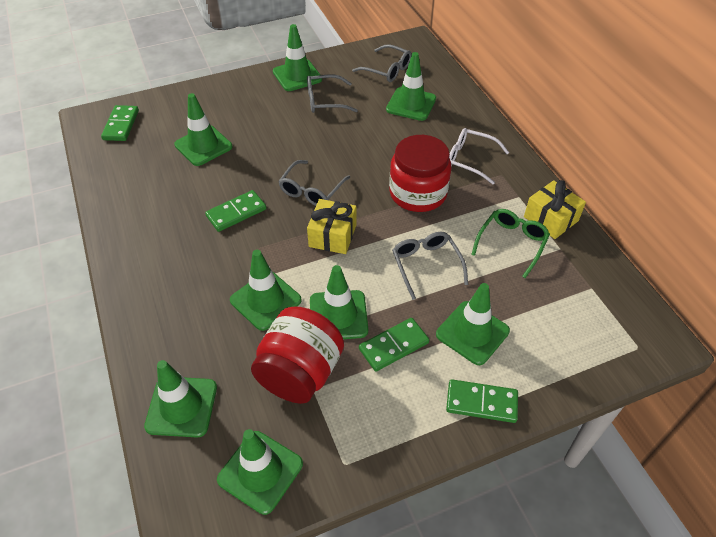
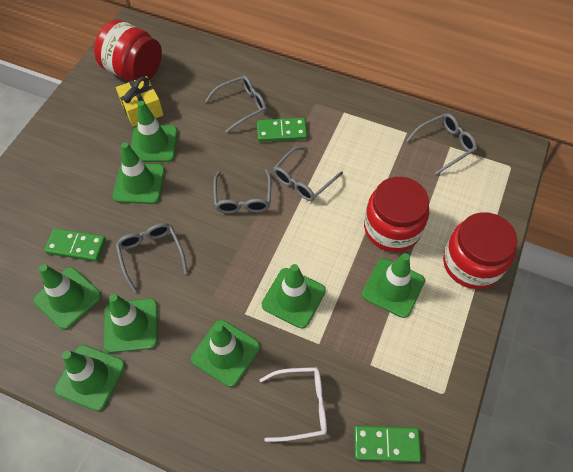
green domino: 4 -> 3
green glasses: 1 -> 0
grey glasses: 4 -> 5
red jar: 2 -> 3
yellow gift: 2 -> 1

